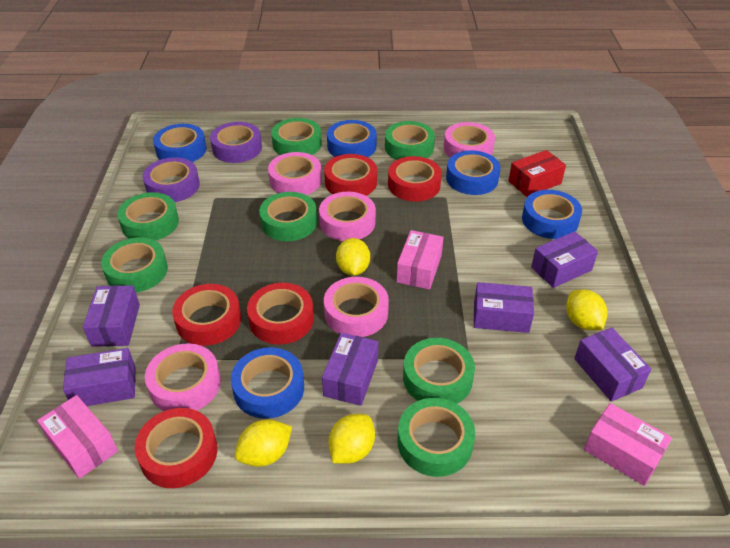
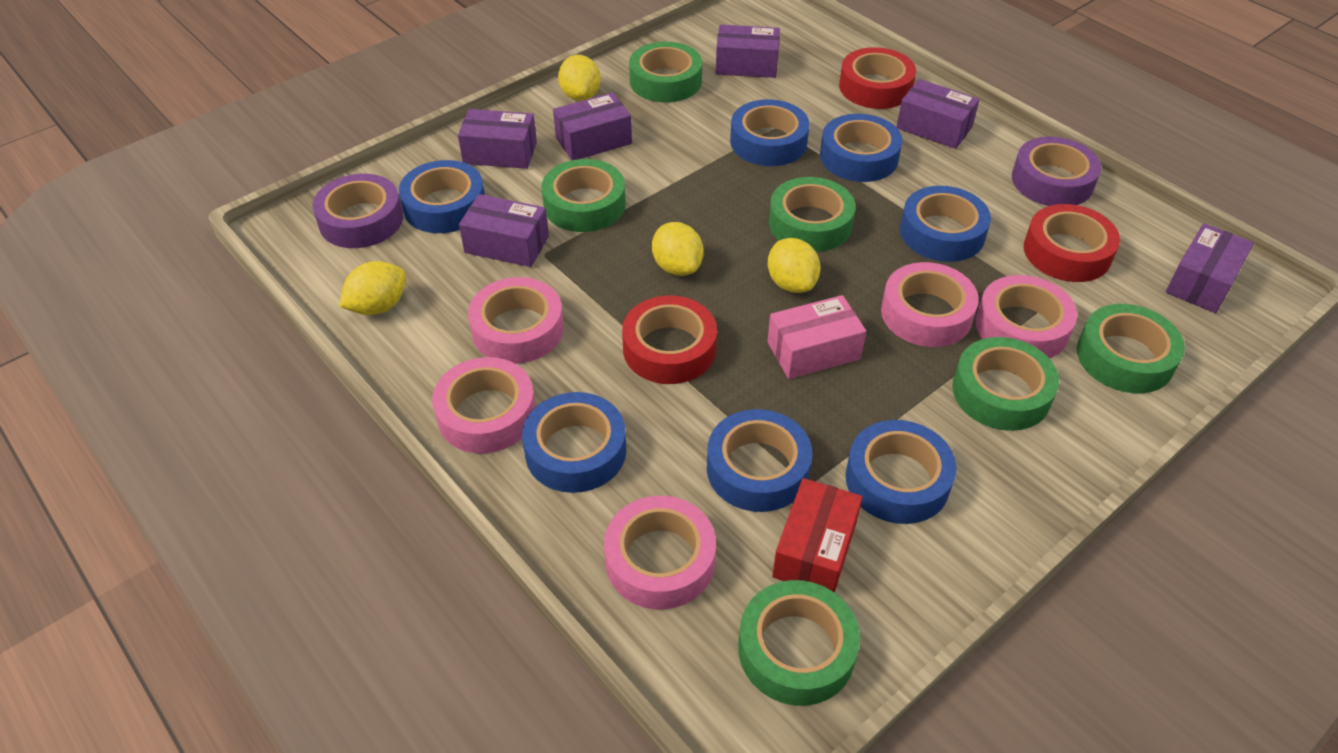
blue tape: 5 -> 7
green tape: 7 -> 6
pink box: 3 -> 1
red tape: 5 -> 3

